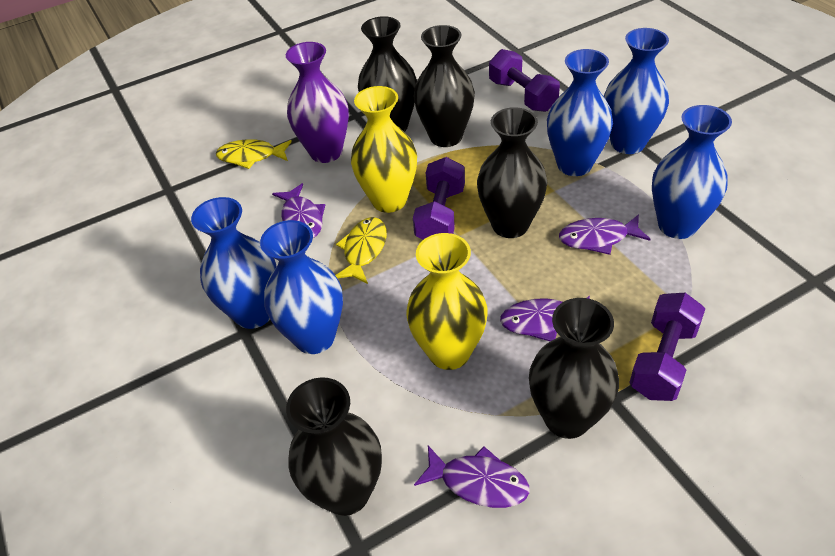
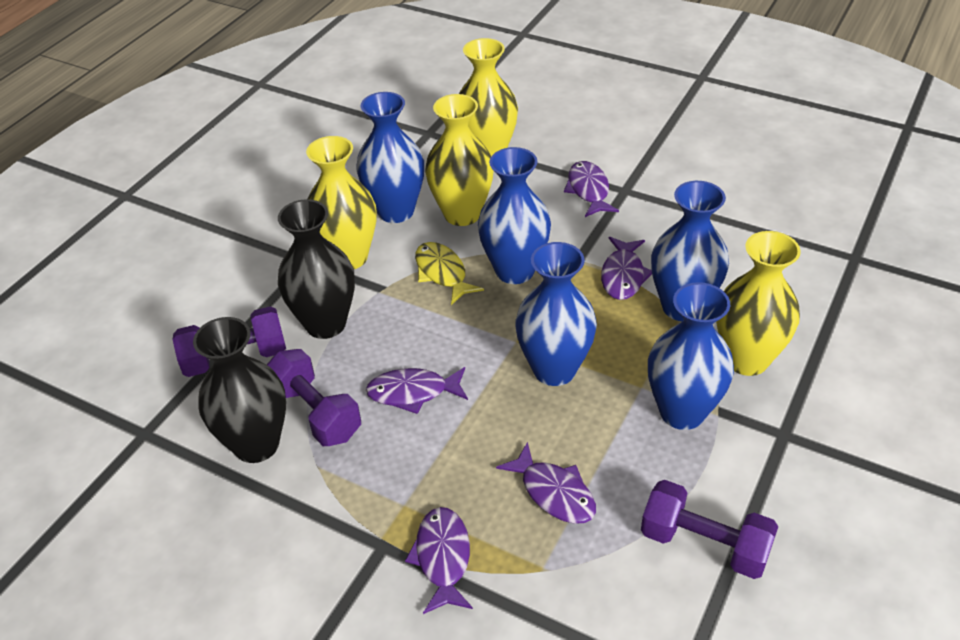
black vase: 5 -> 2
purple fish: 4 -> 5
purple vase: 1 -> 0
yellow fish: 2 -> 1
yellow vase: 2 -> 4

